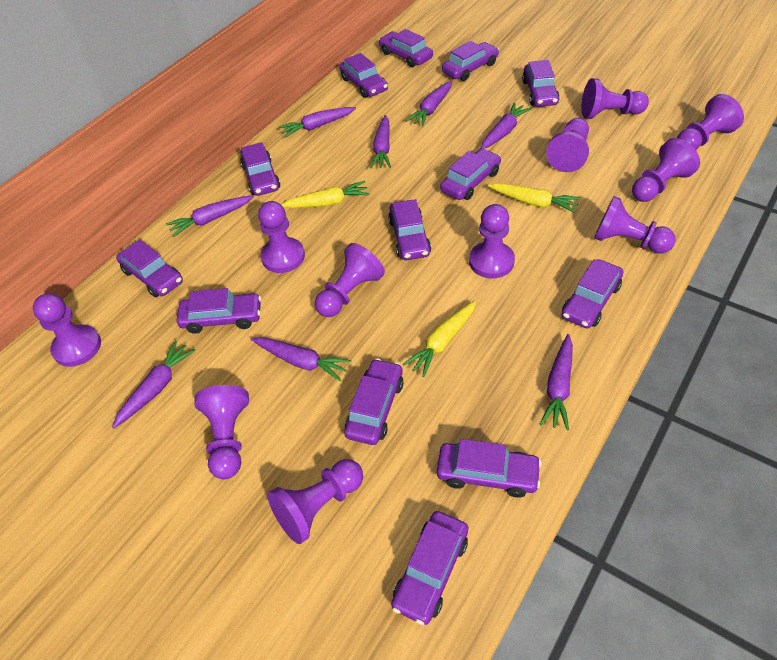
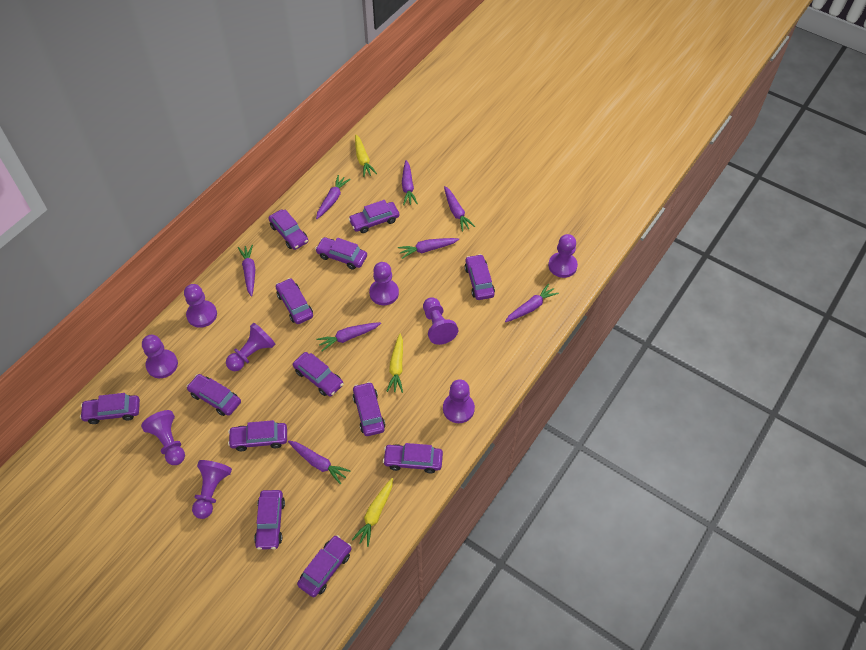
purple pawn: 11 -> 9

